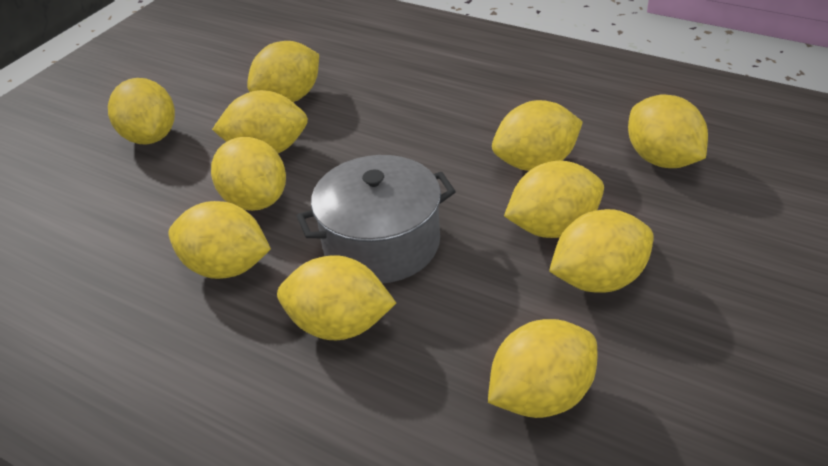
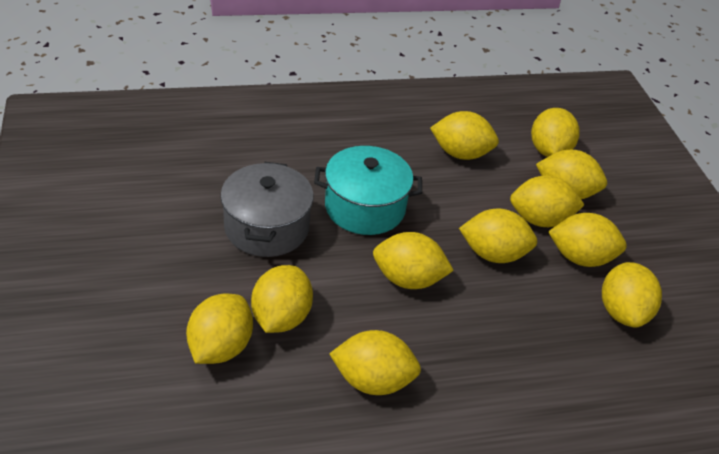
turquoise pot: 0 -> 1

